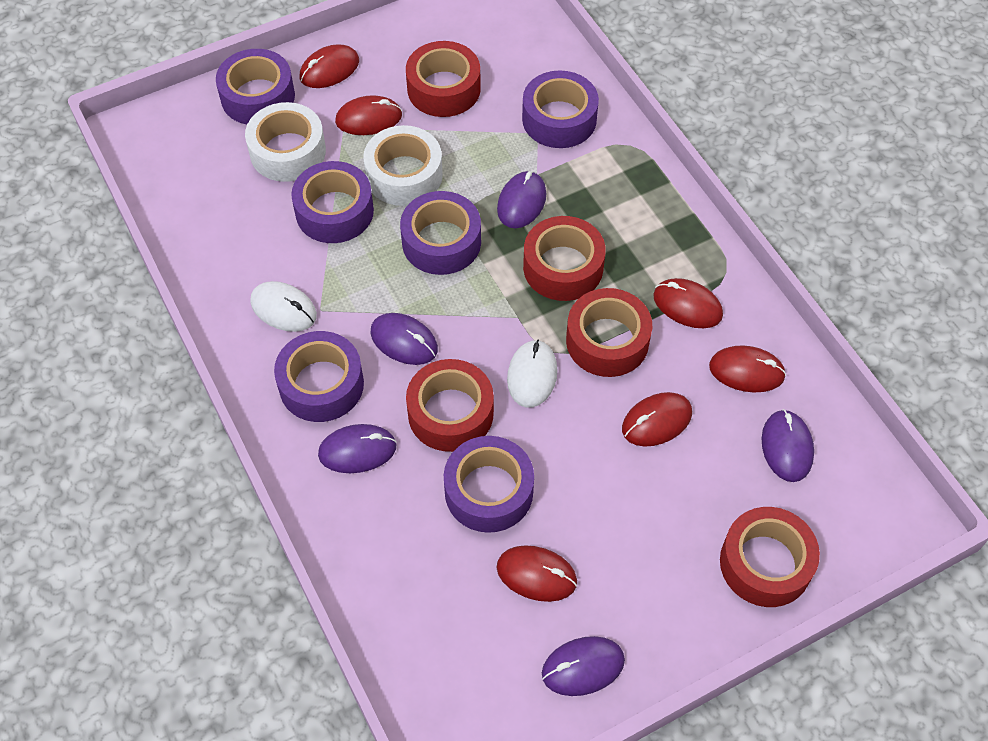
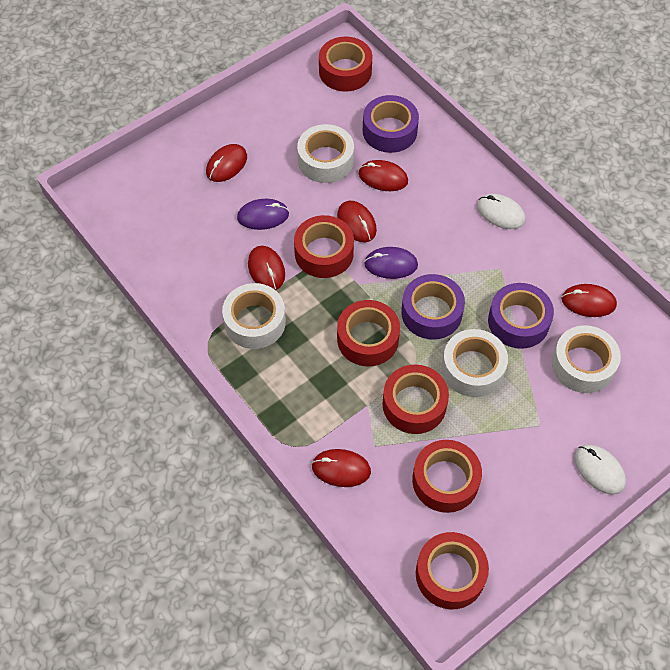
purple mouse: 5 -> 2
purple tape: 6 -> 3
red tape: 5 -> 6
white tape: 2 -> 4

